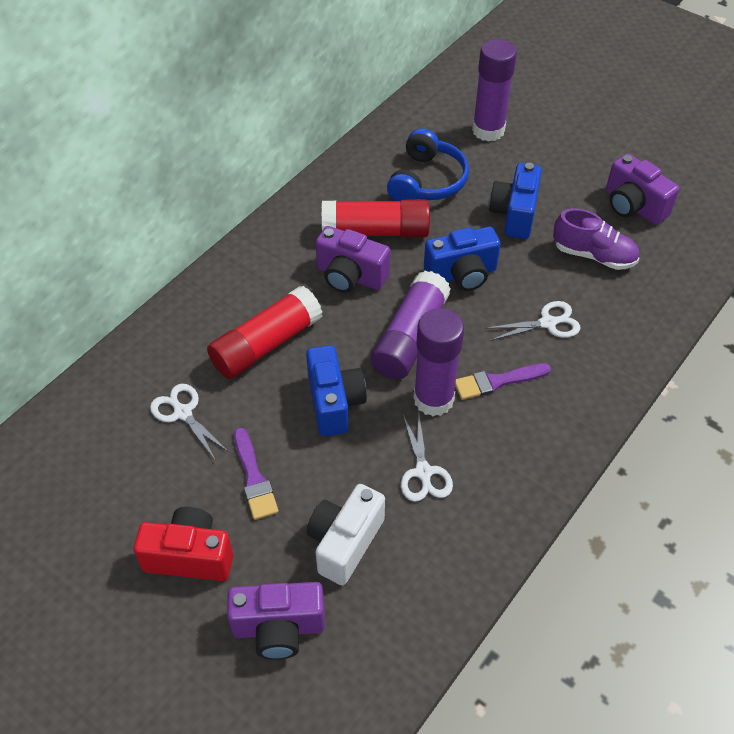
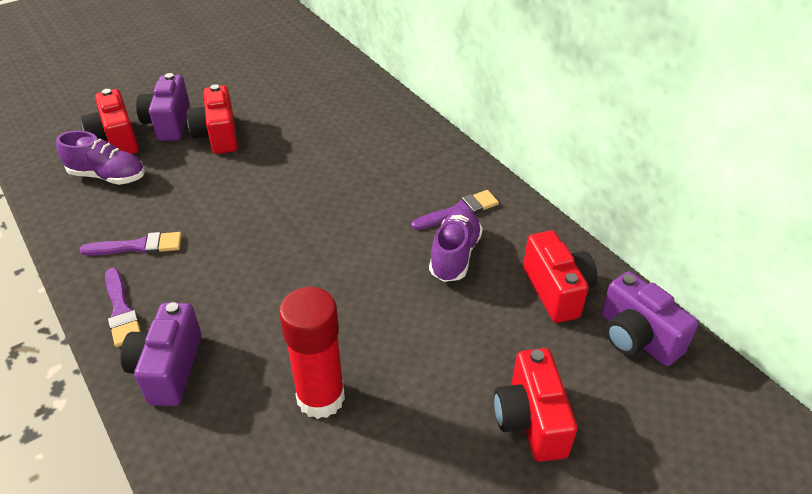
blue camera: 3 -> 0
blue headphones: 1 -> 0
purple brush: 2 -> 3
purple glue stick: 3 -> 0
purple shoe: 1 -> 2
red camera: 1 -> 4
red glue stick: 2 -> 1
white camera: 1 -> 0
white scissors: 3 -> 0

